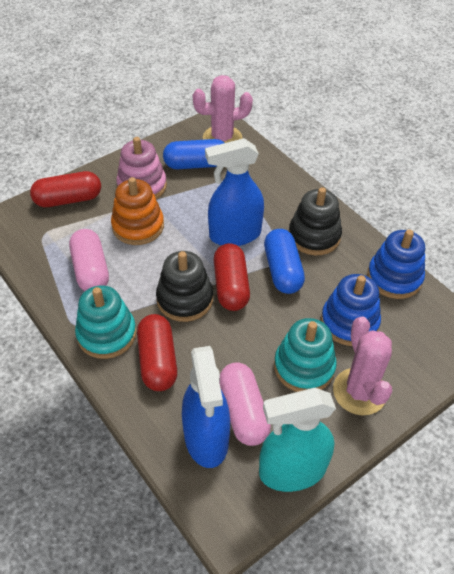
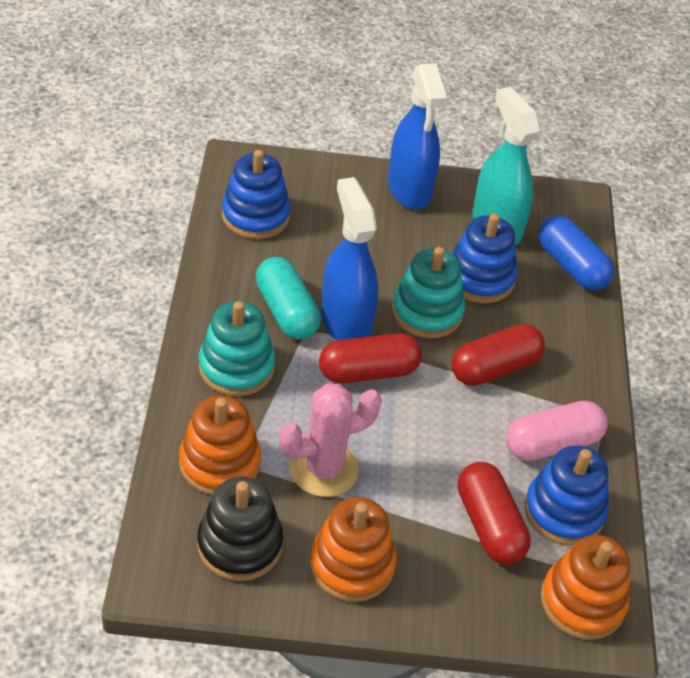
black stacking toy: 2 -> 1
blue capsule: 2 -> 1
blue stacking toy: 2 -> 3
orange stacking toy: 1 -> 3
pink cactus: 2 -> 1
pink capsule: 2 -> 1
pink stacking toy: 1 -> 0
turquoise capsule: 0 -> 1

